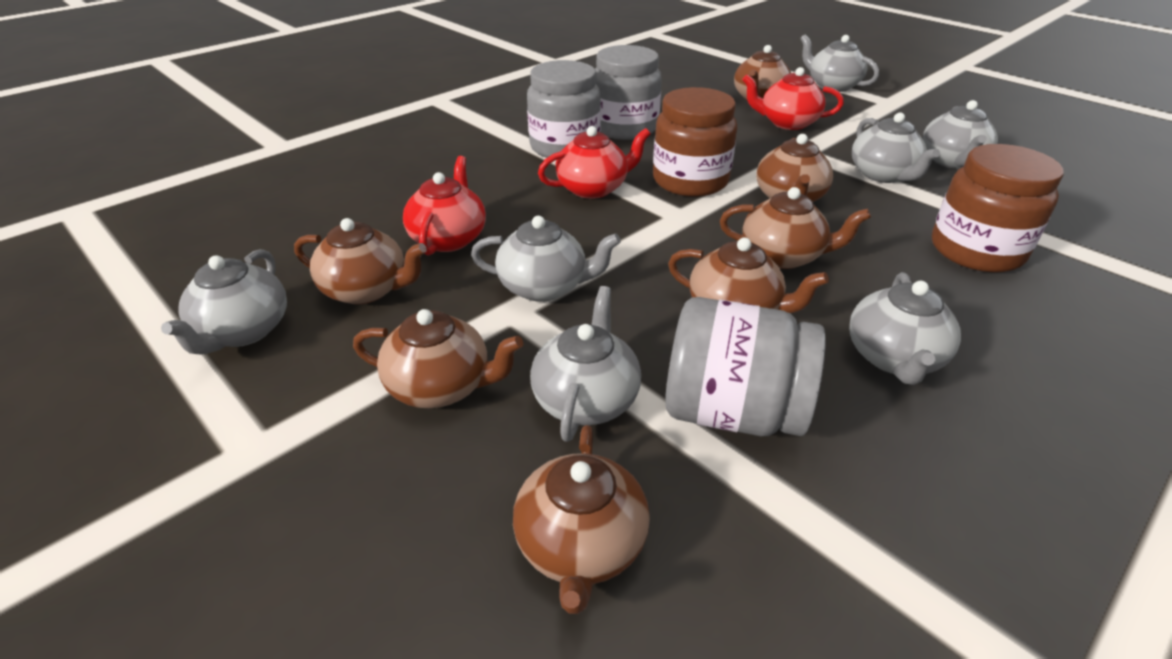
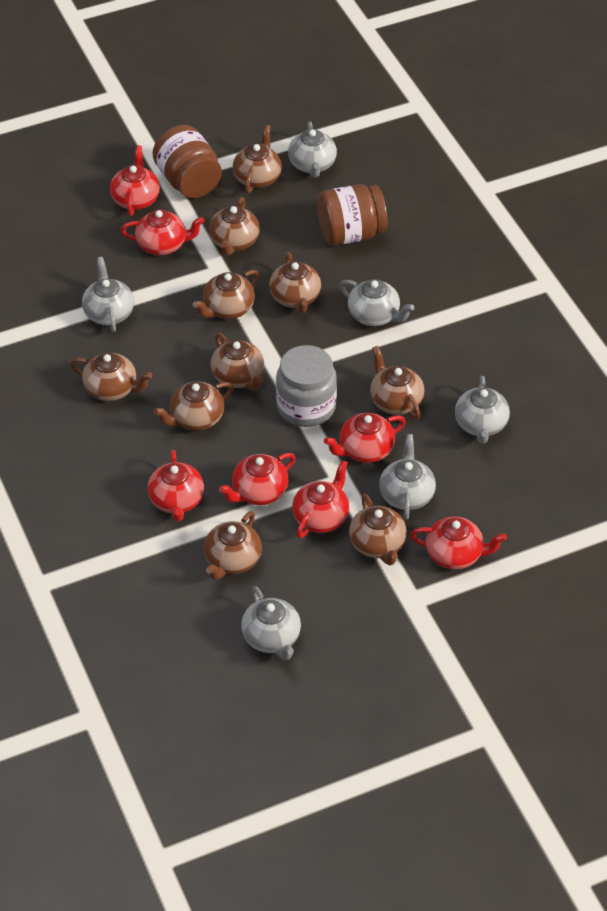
brown teapot: 7 -> 10
grey jar: 3 -> 1
grey teapot: 7 -> 6
red teapot: 3 -> 7

